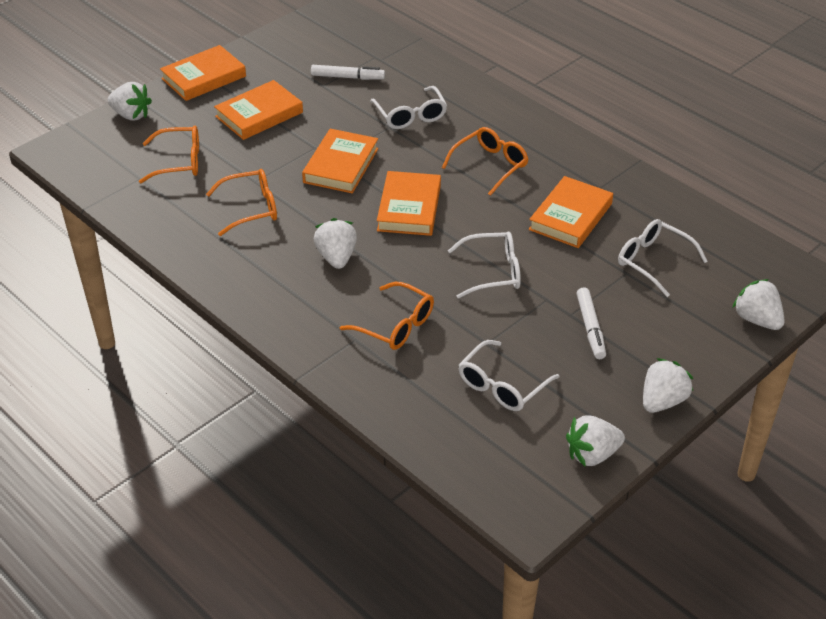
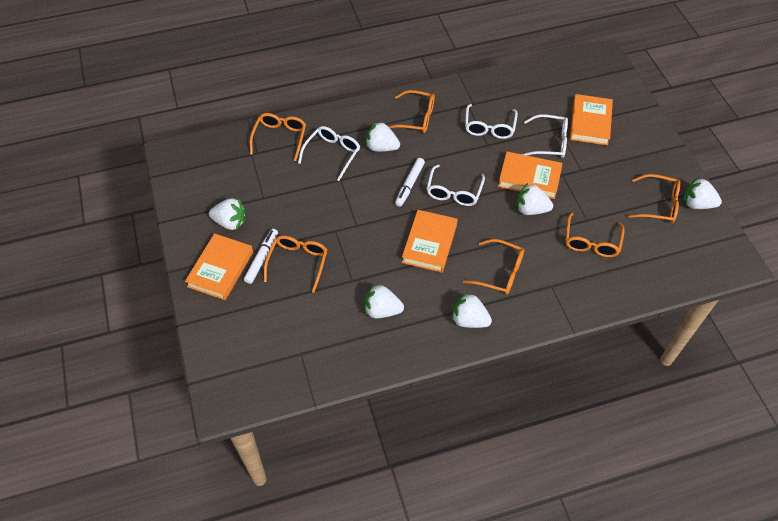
orange book: 5 -> 4
orange glasses: 4 -> 6
white strawberry: 5 -> 6

